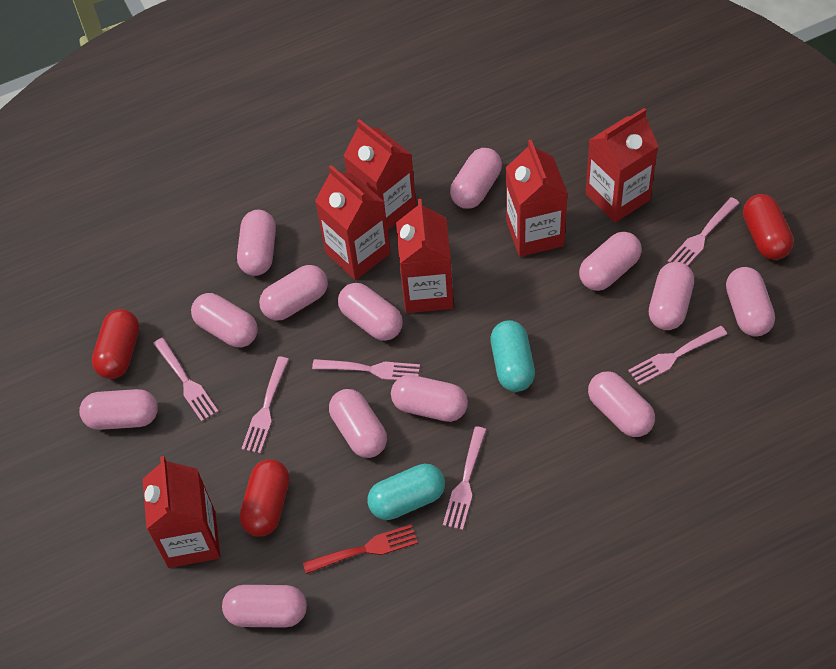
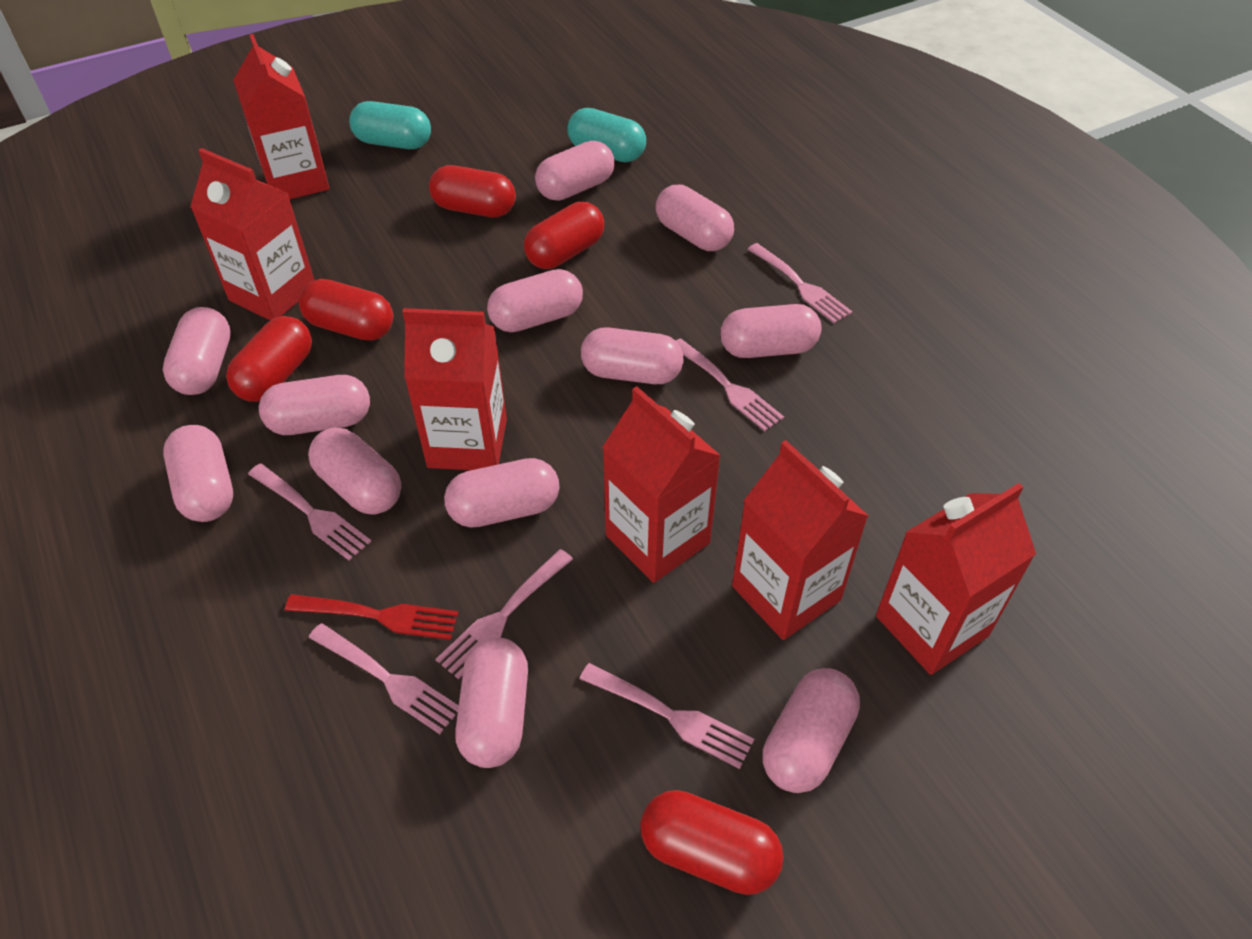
pink capsule: 13 -> 12
red capsule: 3 -> 5

